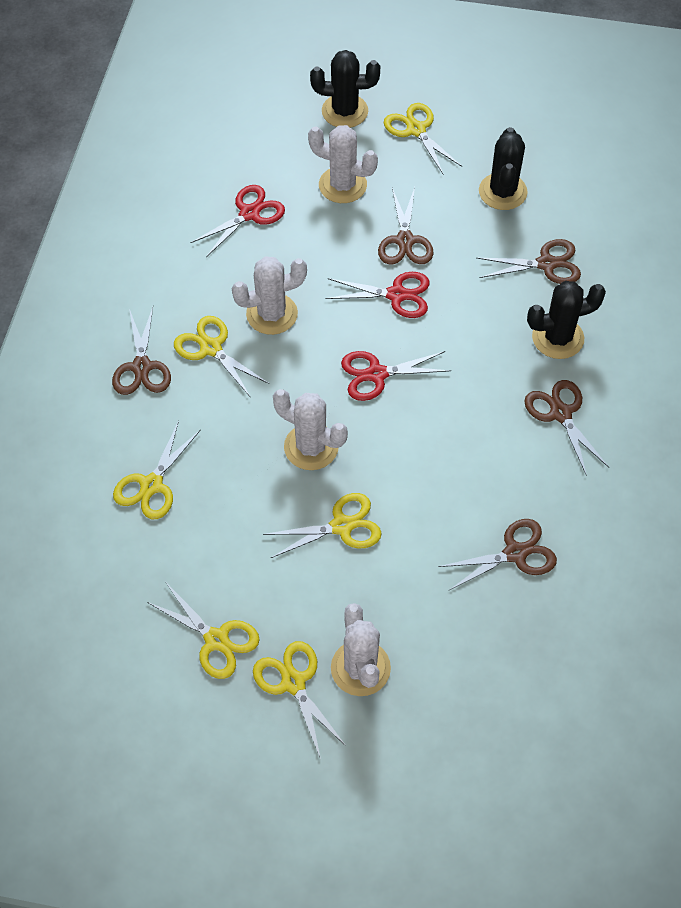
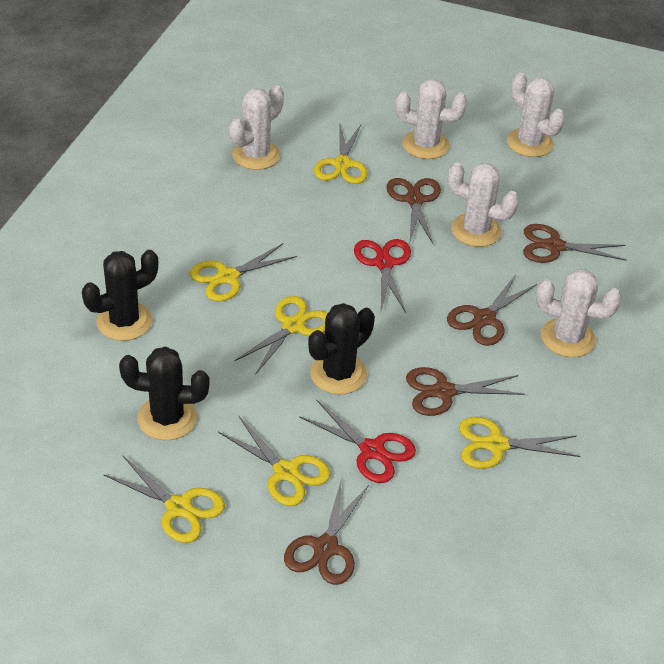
red scissors: 3 -> 2
white cactus: 4 -> 5

